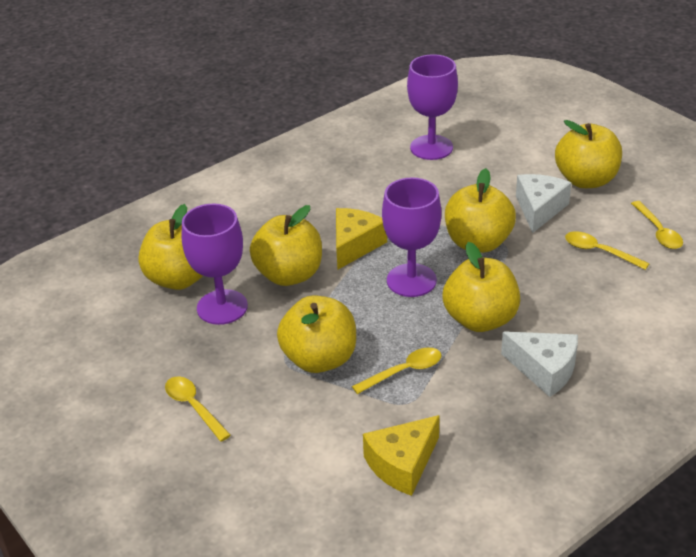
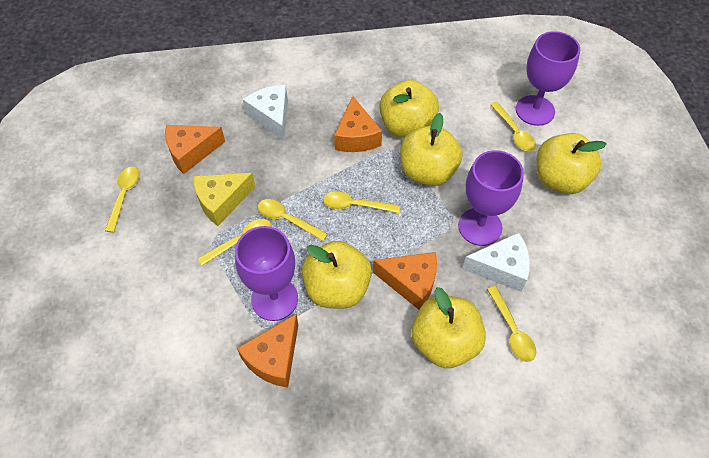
orange cheese: 0 -> 4
yellow apple: 6 -> 5
yellow cheese: 2 -> 1
yellow spoon: 4 -> 6

